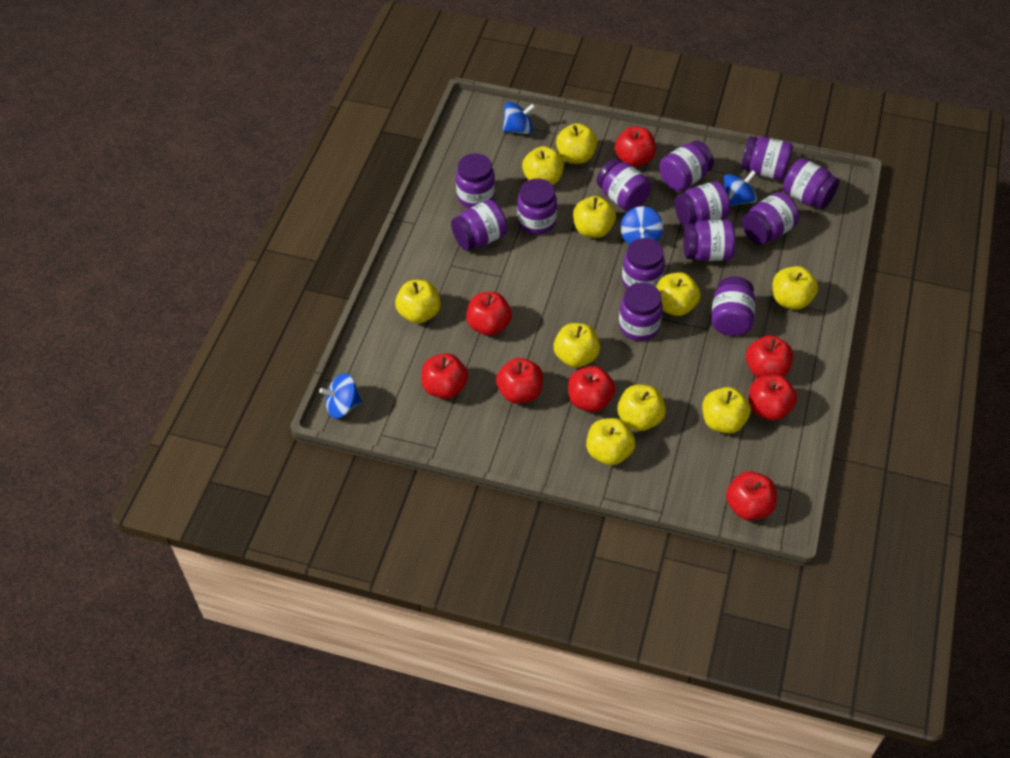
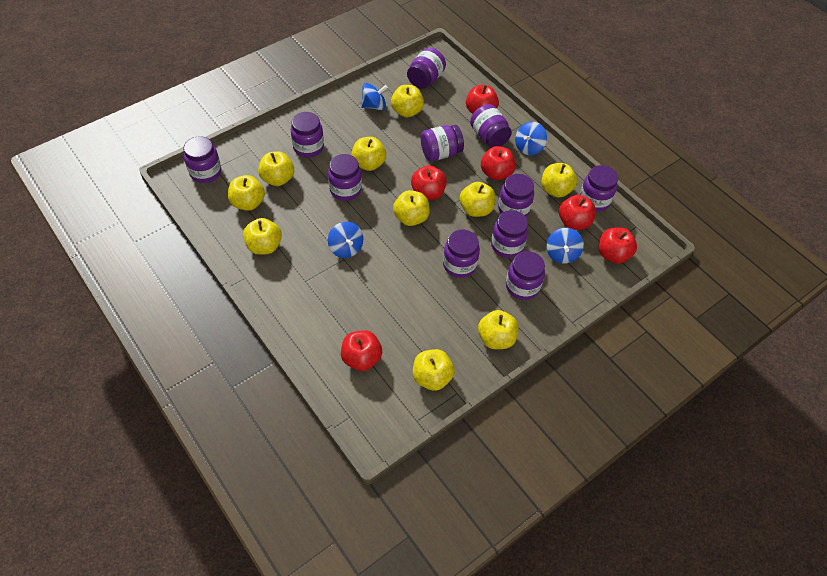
purple jar: 13 -> 11
red apple: 8 -> 6

